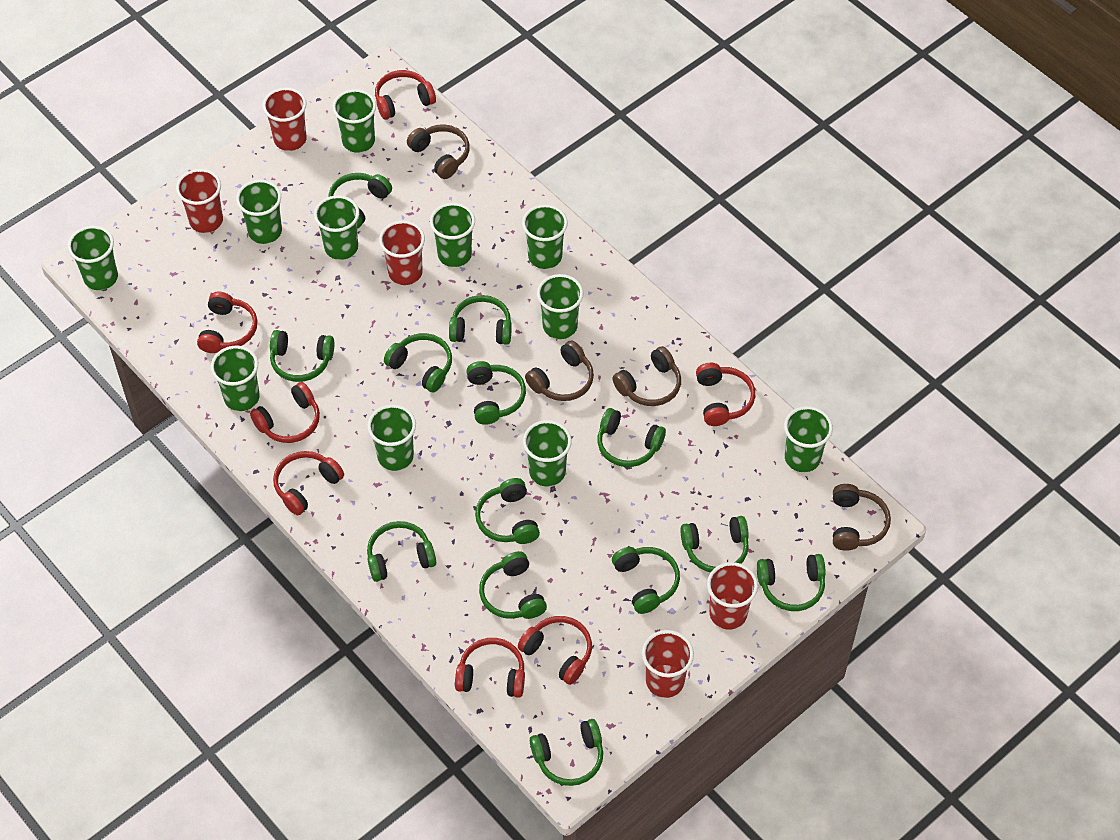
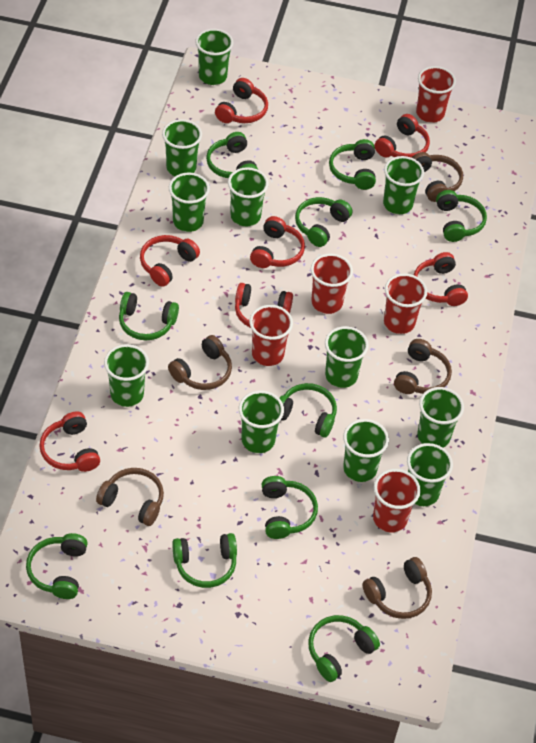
brown headphones: 4 -> 5
green headphones: 13 -> 10

